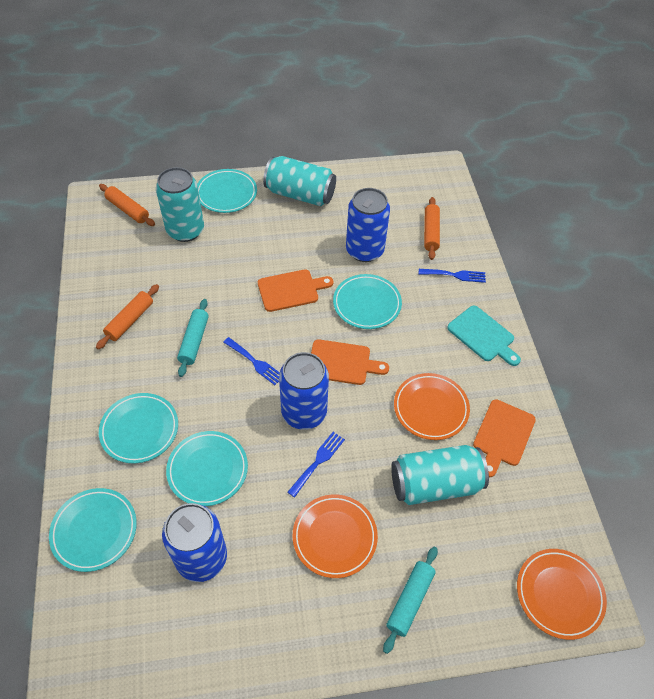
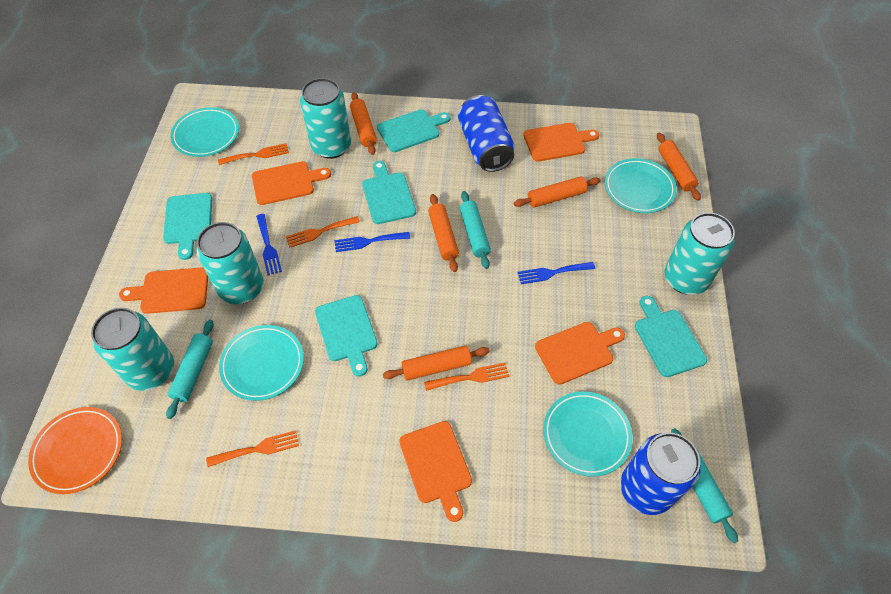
blue can: 3 -> 2
orange cutting board: 3 -> 5
orange fork: 0 -> 4
orange plate: 3 -> 1
orange rolling pin: 3 -> 5
turquoise can: 3 -> 4
turquoise cutting board: 1 -> 5
turquoise plate: 5 -> 4
turquoise rolling pin: 2 -> 3

